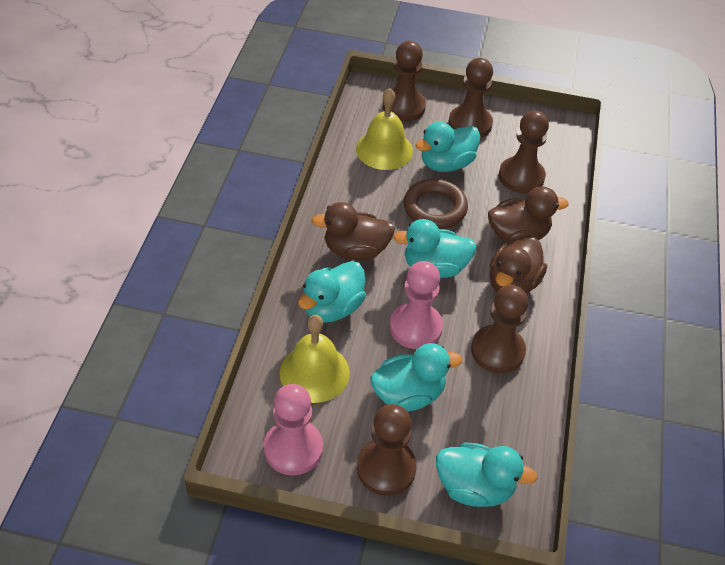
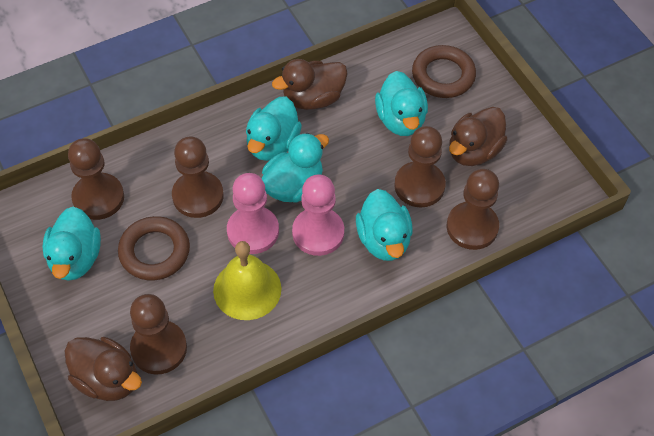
brown ring: 1 -> 2
yellow bell: 2 -> 1

